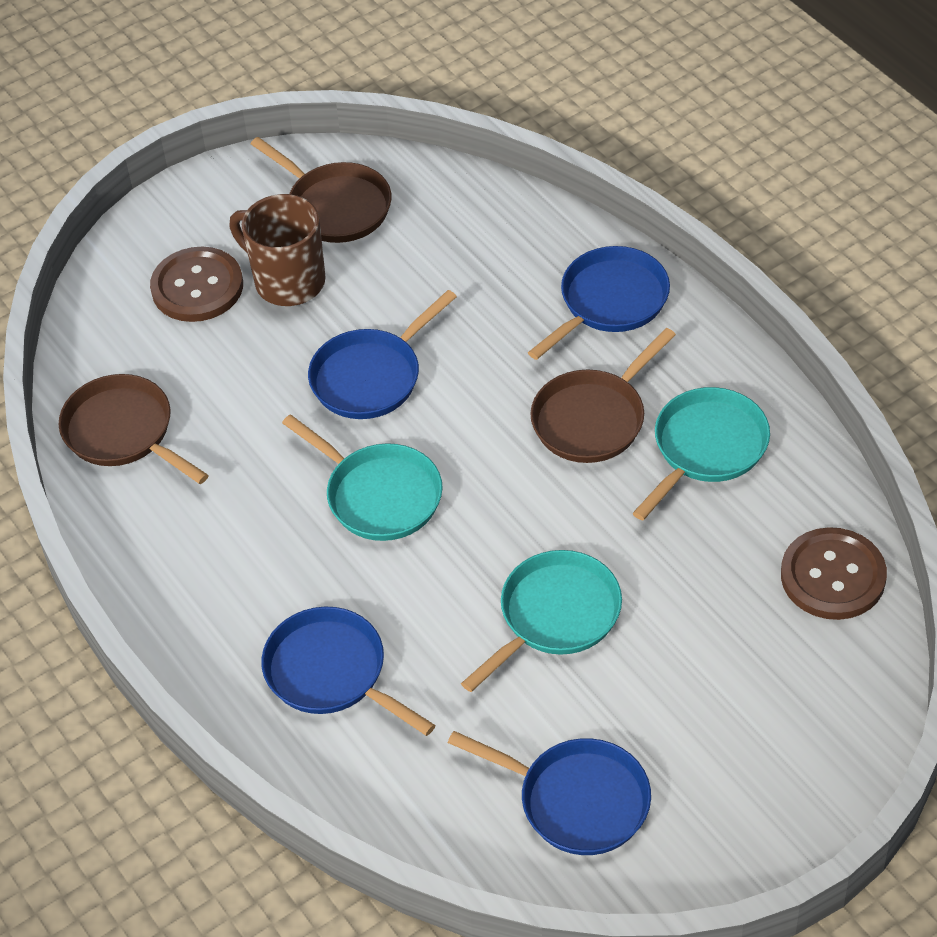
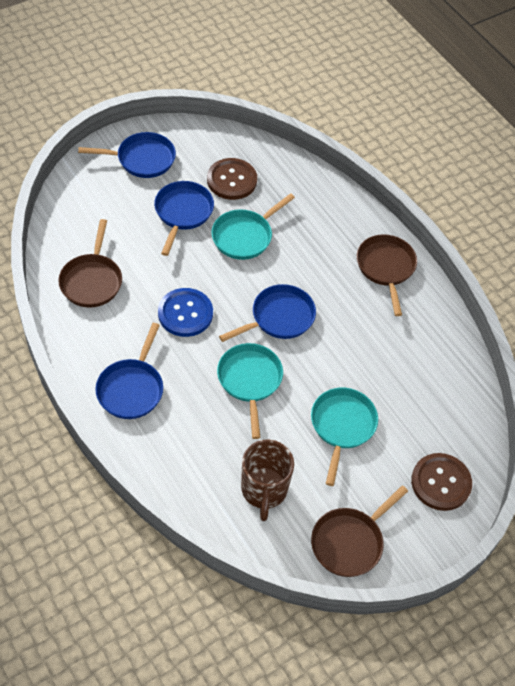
blue button: 0 -> 1

